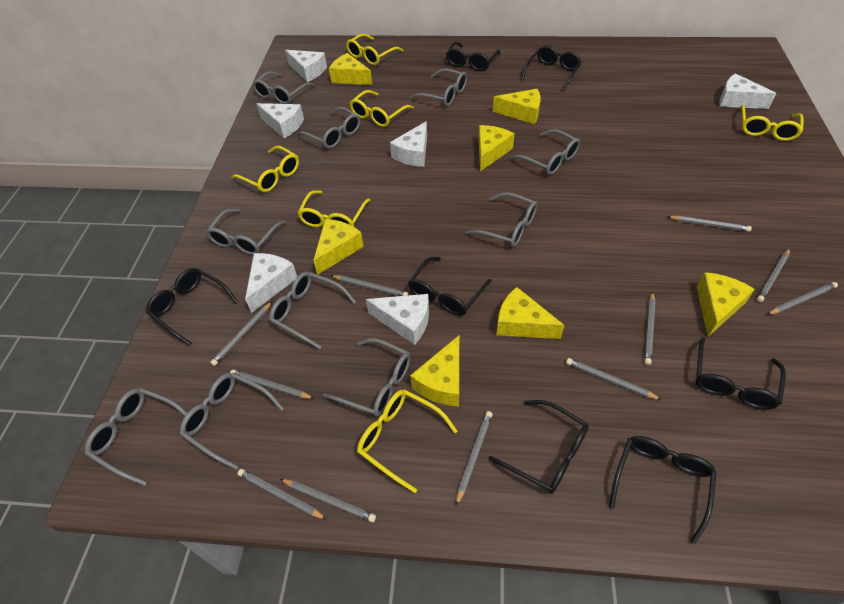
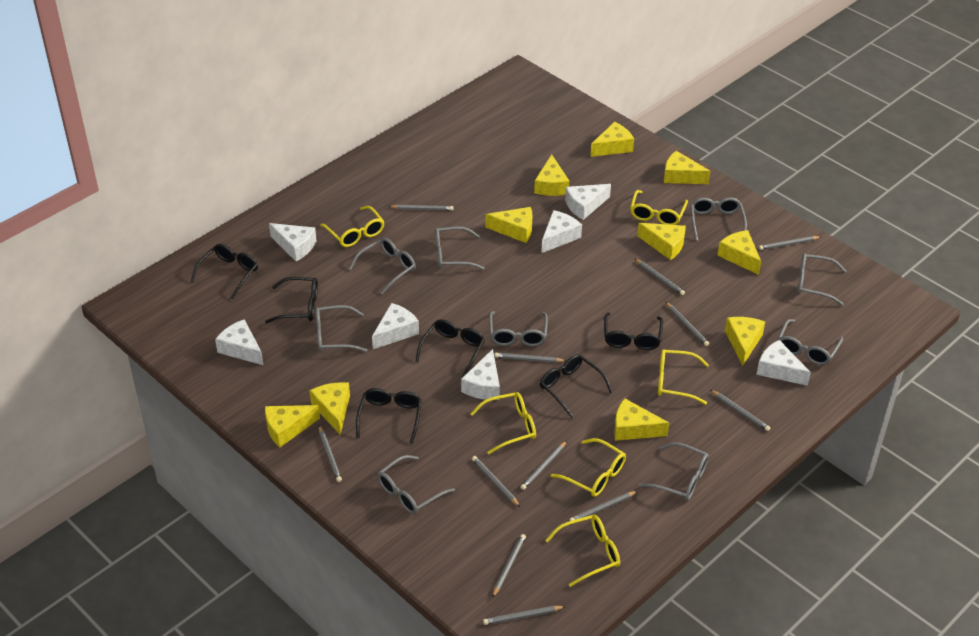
black glasses: 7 -> 6
grey glasses: 10 -> 9
grey pencil: 11 -> 12
white cheese: 6 -> 7
yellow cheese: 7 -> 10

